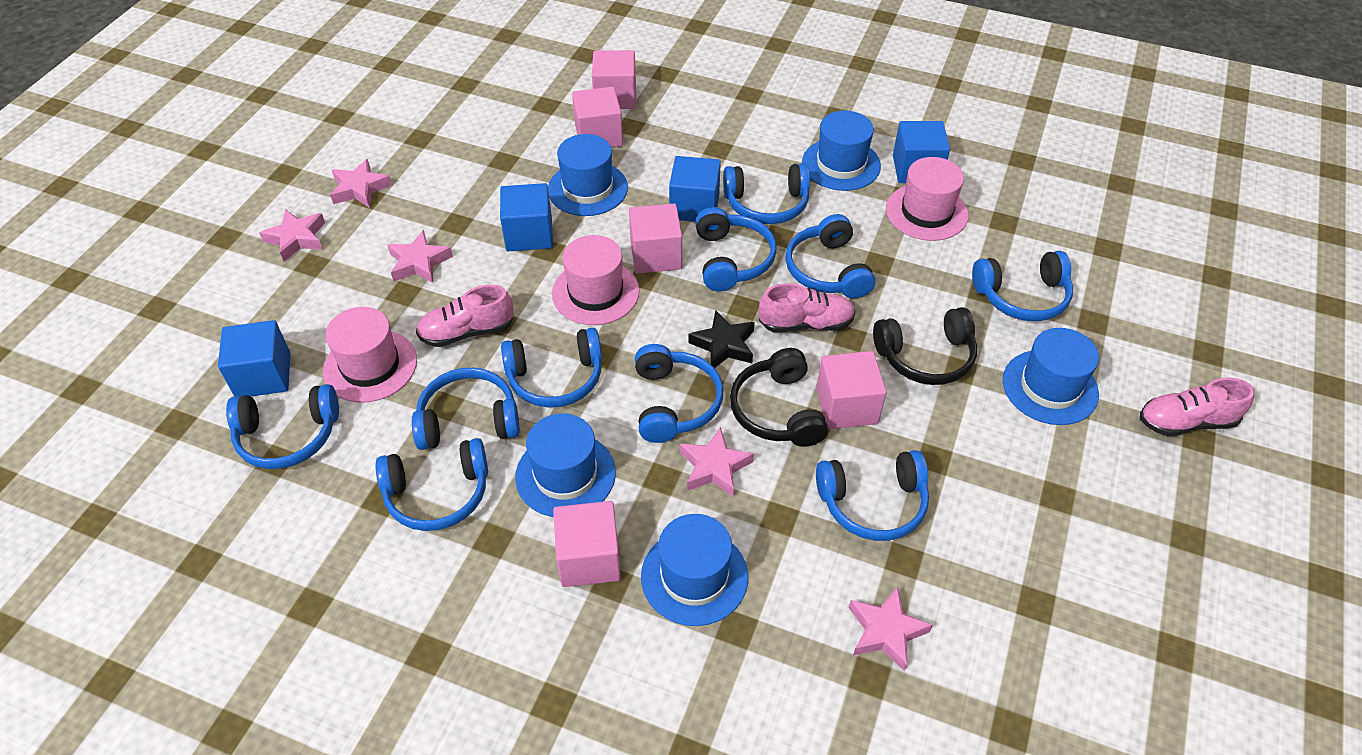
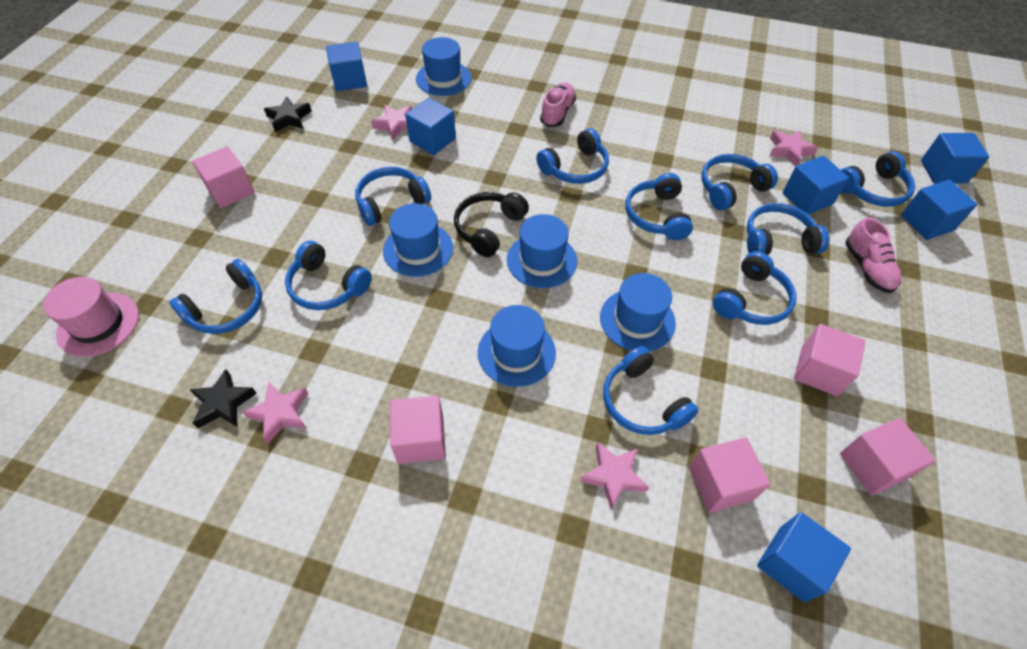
black headphones: 2 -> 1
black star: 1 -> 2
blue cube: 4 -> 6
pink hat: 3 -> 1
pink shoe: 3 -> 2
pink star: 5 -> 4

